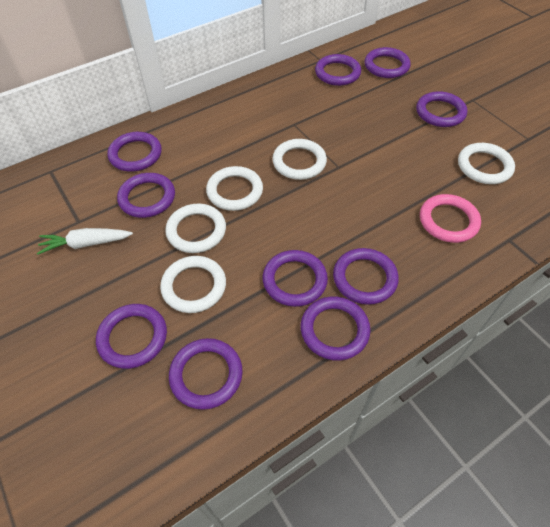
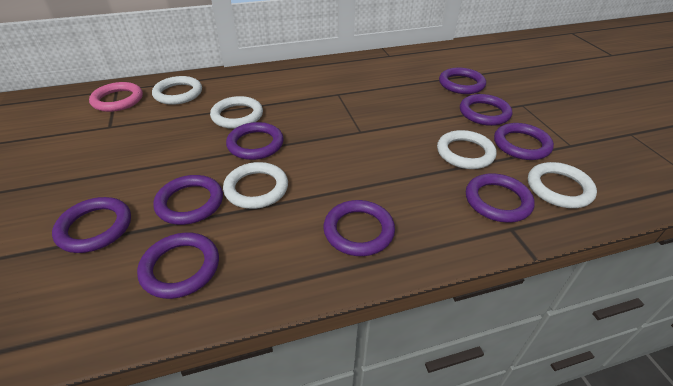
purple ring: 10 -> 9
white carrot: 1 -> 0

